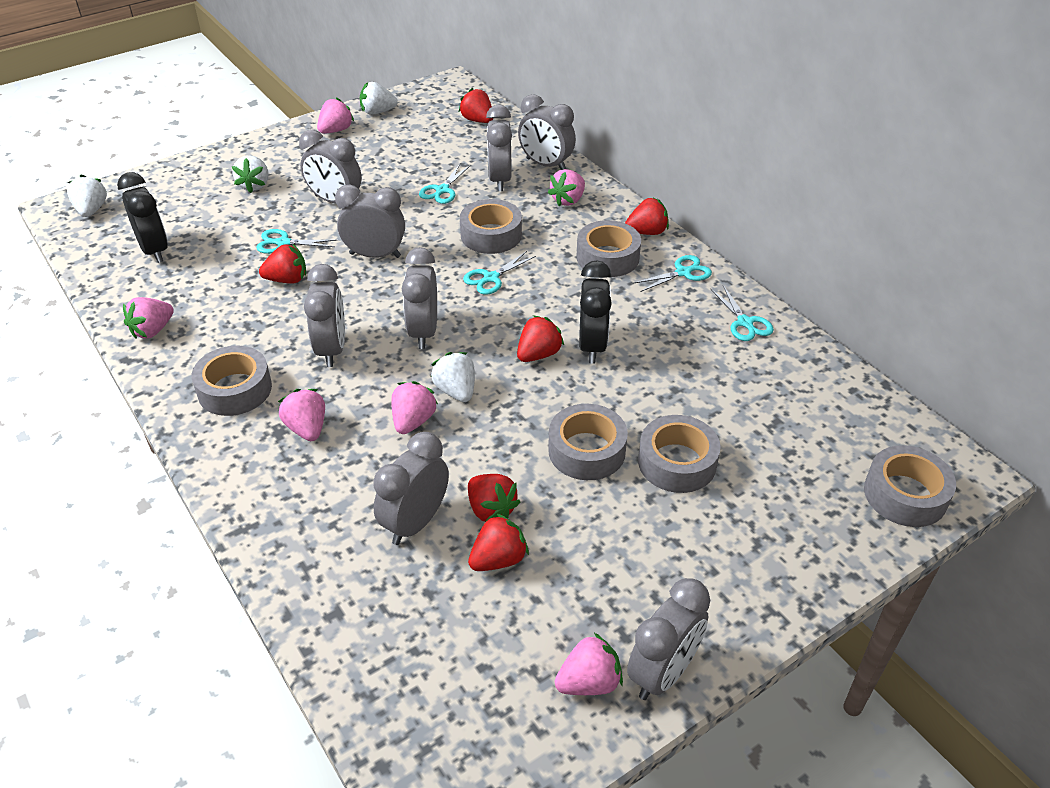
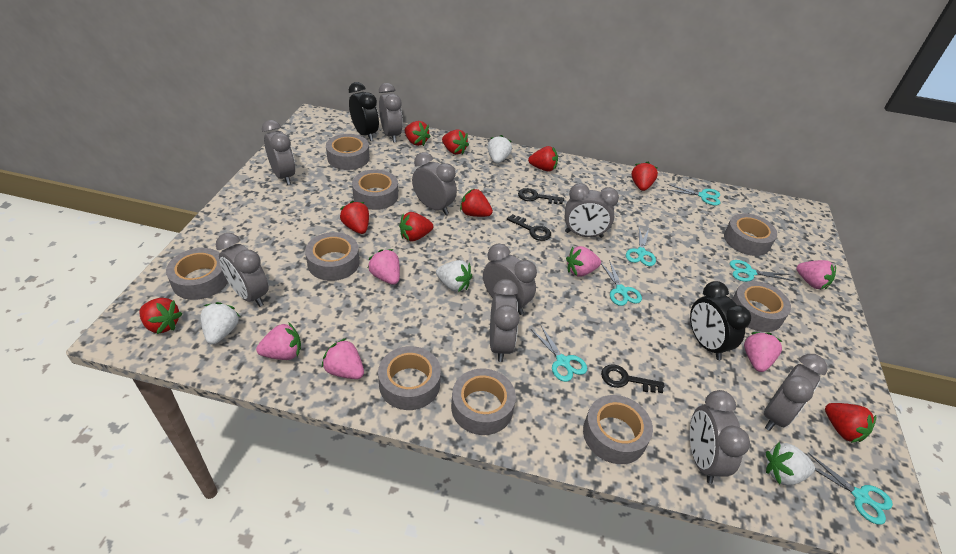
black key: 0 -> 3
grey clock: 8 -> 9
grey tape: 6 -> 9
red strawberry: 6 -> 9
turquoise scissors: 5 -> 6

